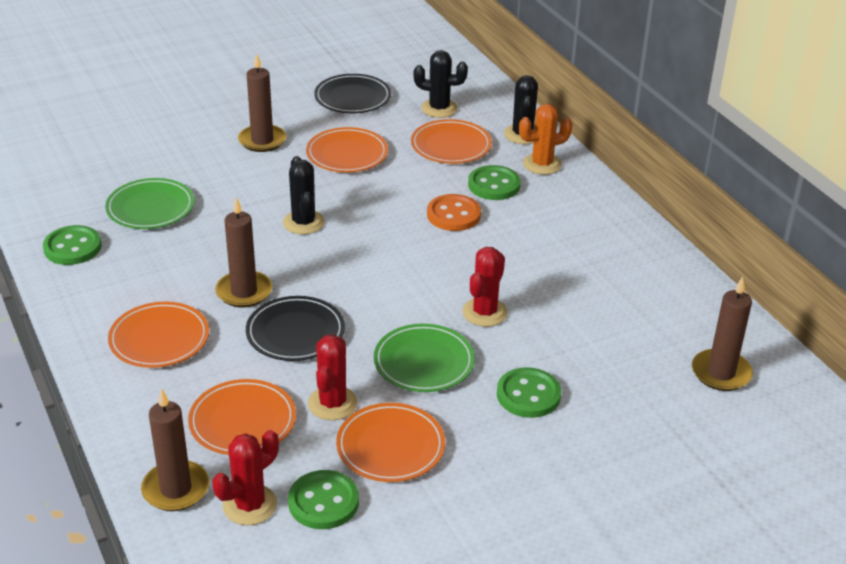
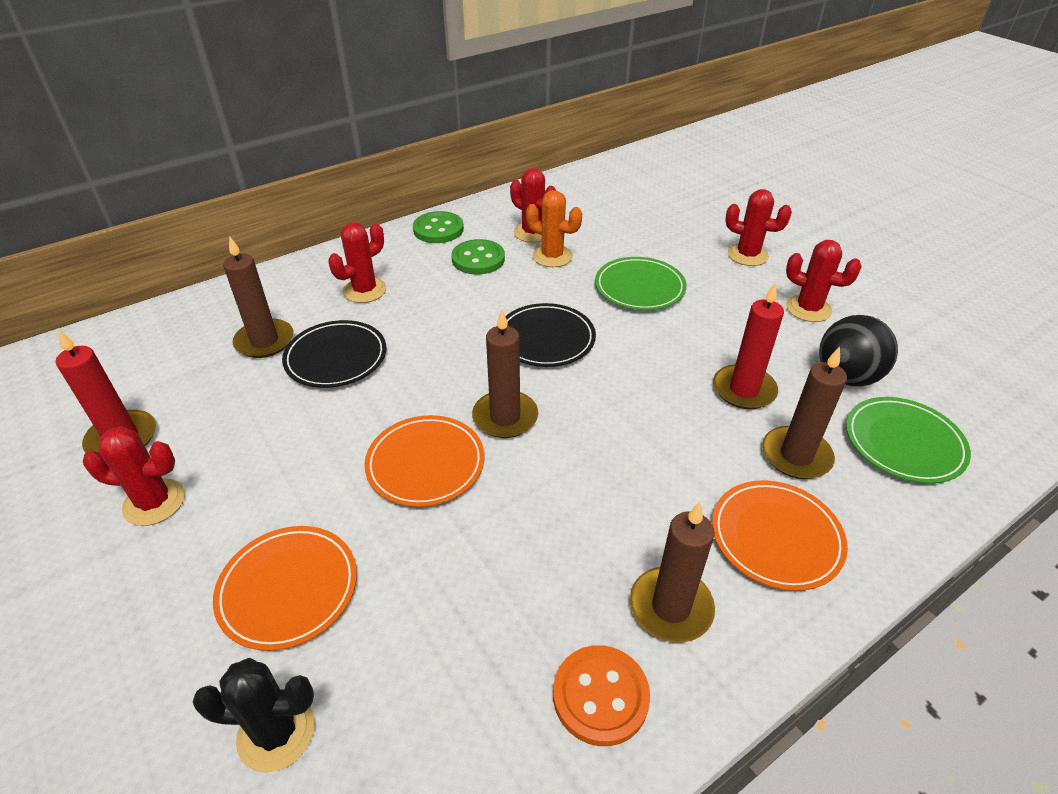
black ball: 0 -> 1
black cactus: 3 -> 1
green button: 4 -> 2
orange plate: 5 -> 3
red cactus: 3 -> 5
red candle: 0 -> 2

